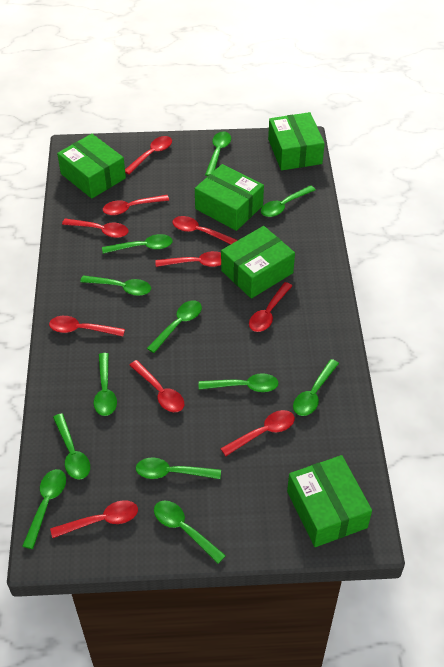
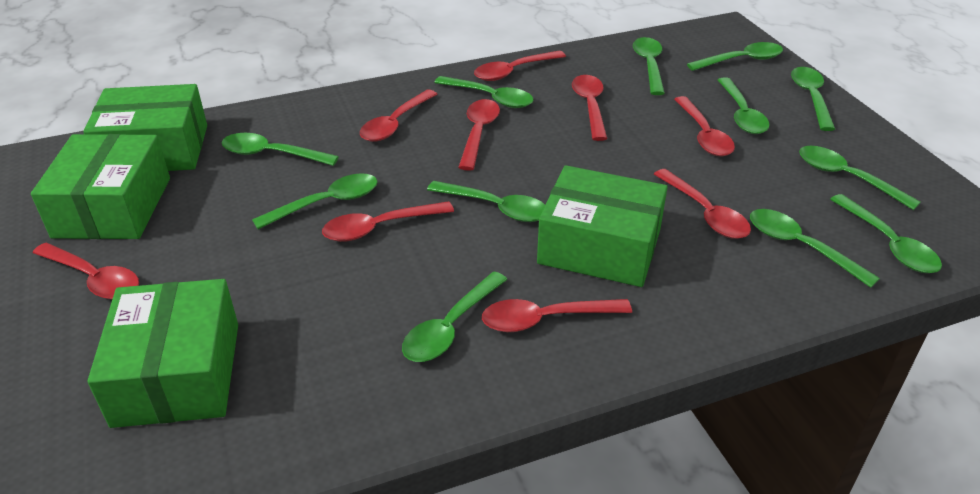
green box: 5 -> 4
red spoon: 10 -> 9

